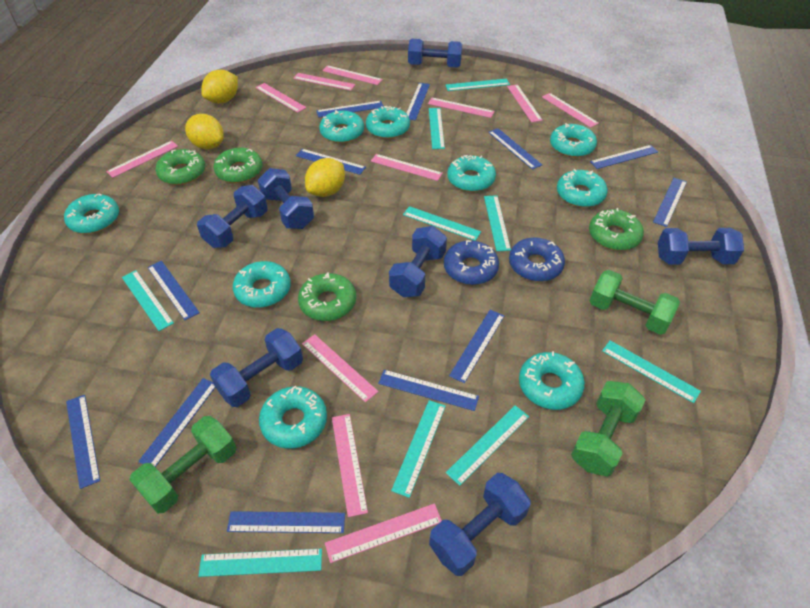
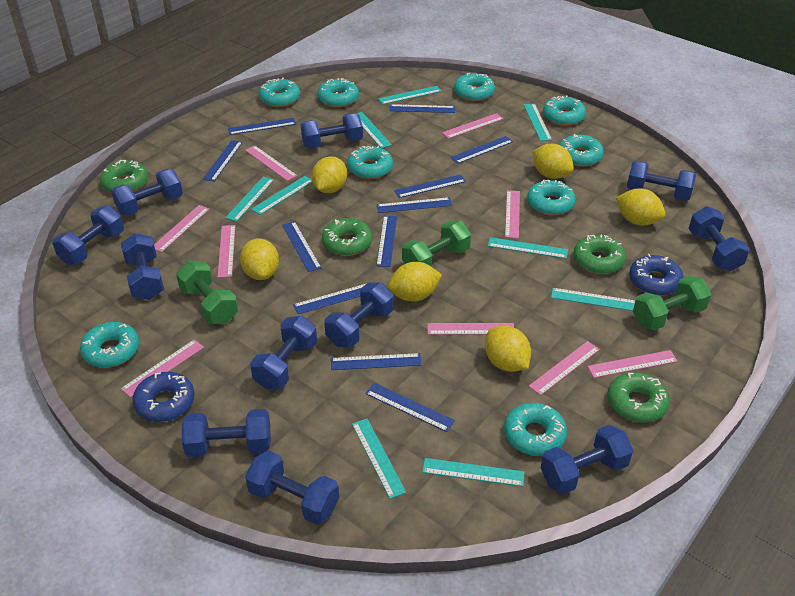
blue dumbbell: 7 -> 11
blue ruler: 12 -> 11
pink ruler: 11 -> 9
yellow lemon: 3 -> 6

